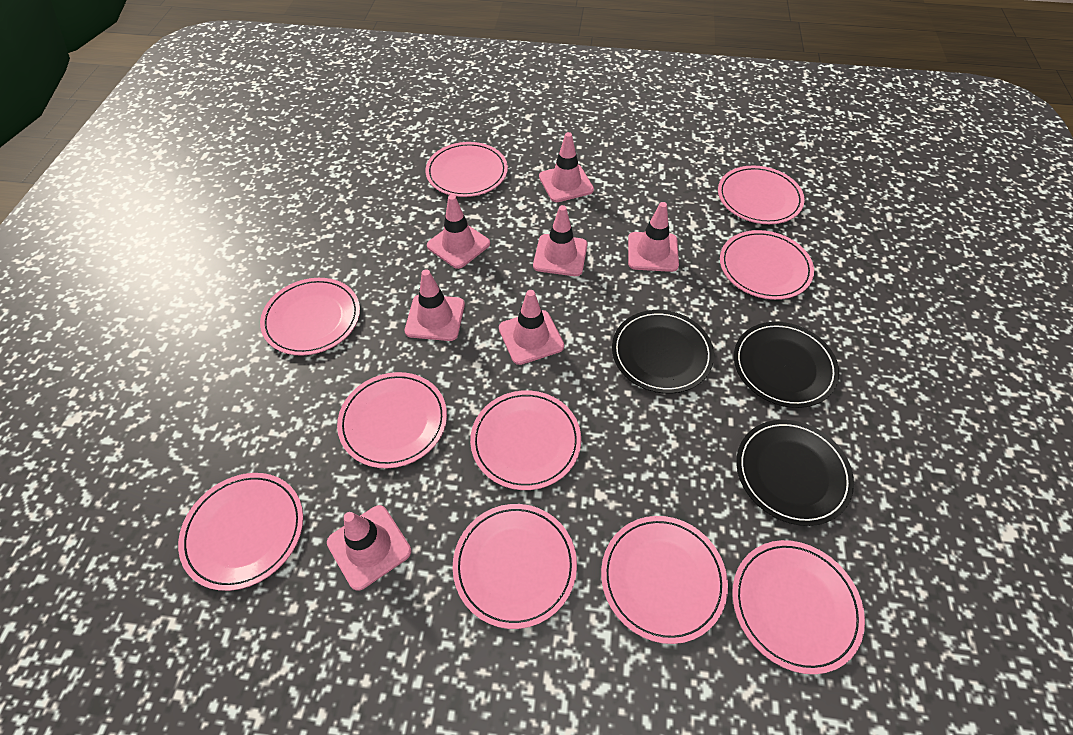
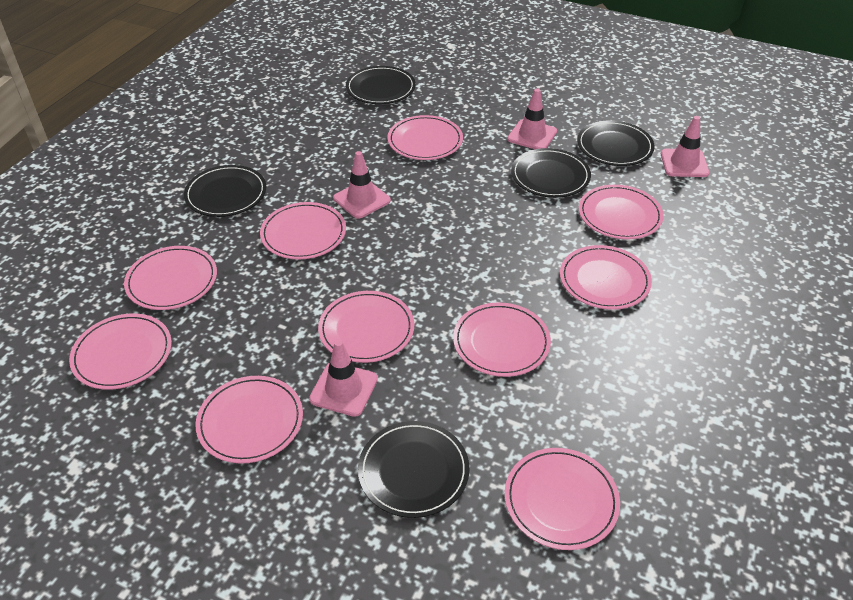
black plate: 3 -> 5
pink traffic cone: 7 -> 4

